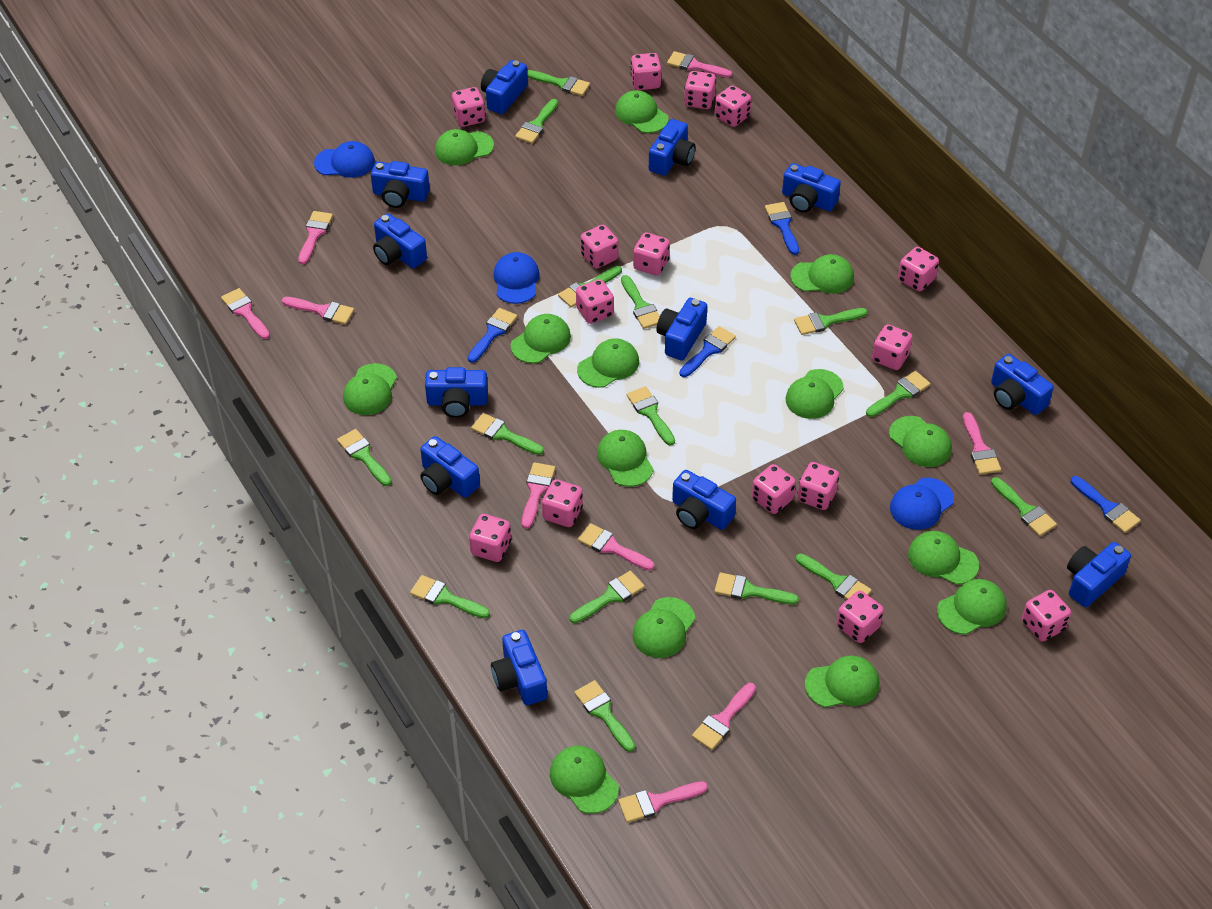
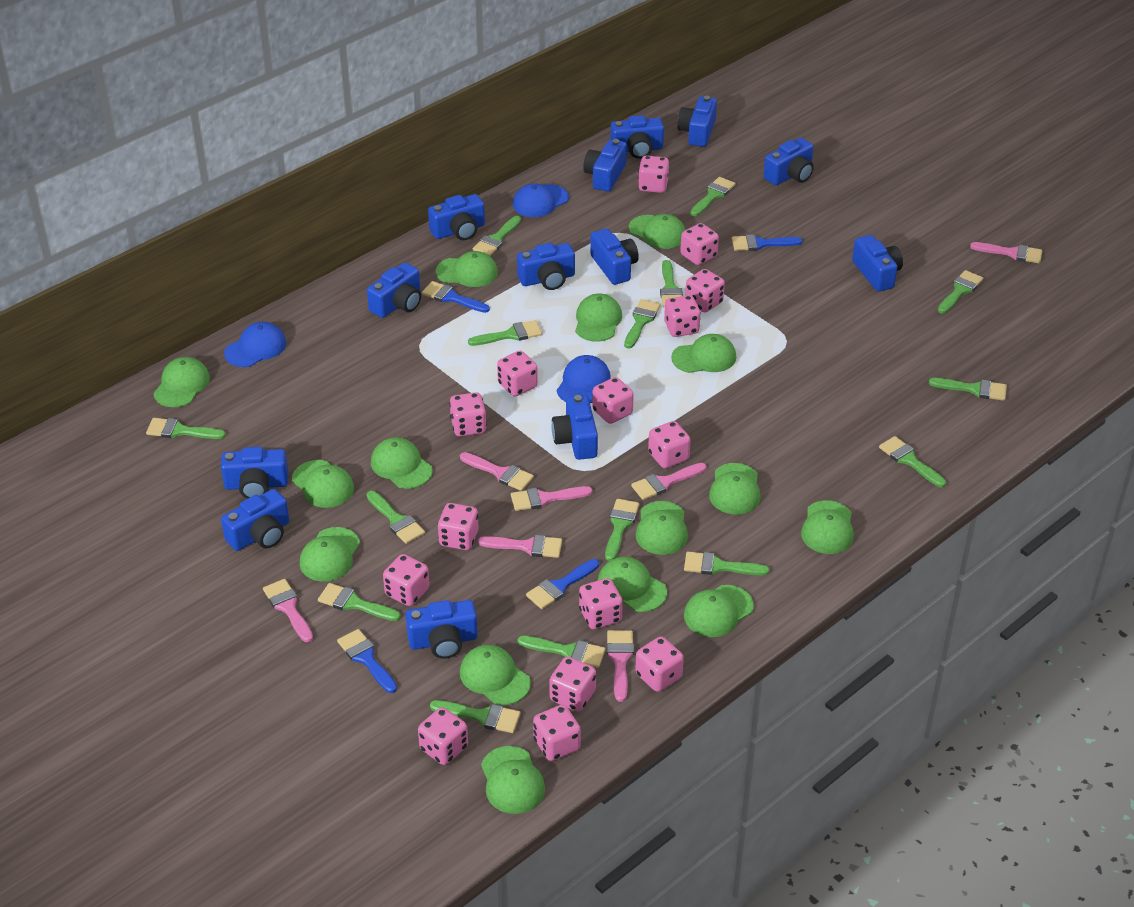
blue camera: 12 -> 13
green cap: 14 -> 15
pink brush: 9 -> 7

